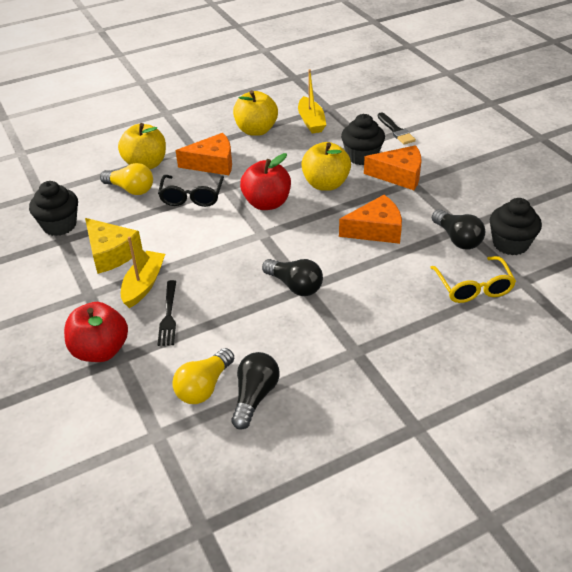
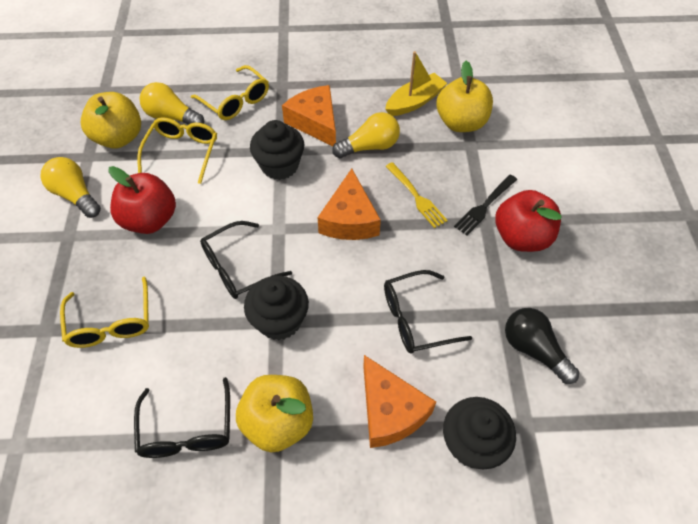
black brush: 1 -> 0
black glasses: 1 -> 3
black light bulb: 3 -> 1
yellow boat: 2 -> 1
yellow cheese: 1 -> 0
yellow fork: 0 -> 1
yellow glasses: 1 -> 3
yellow light bulb: 2 -> 3

